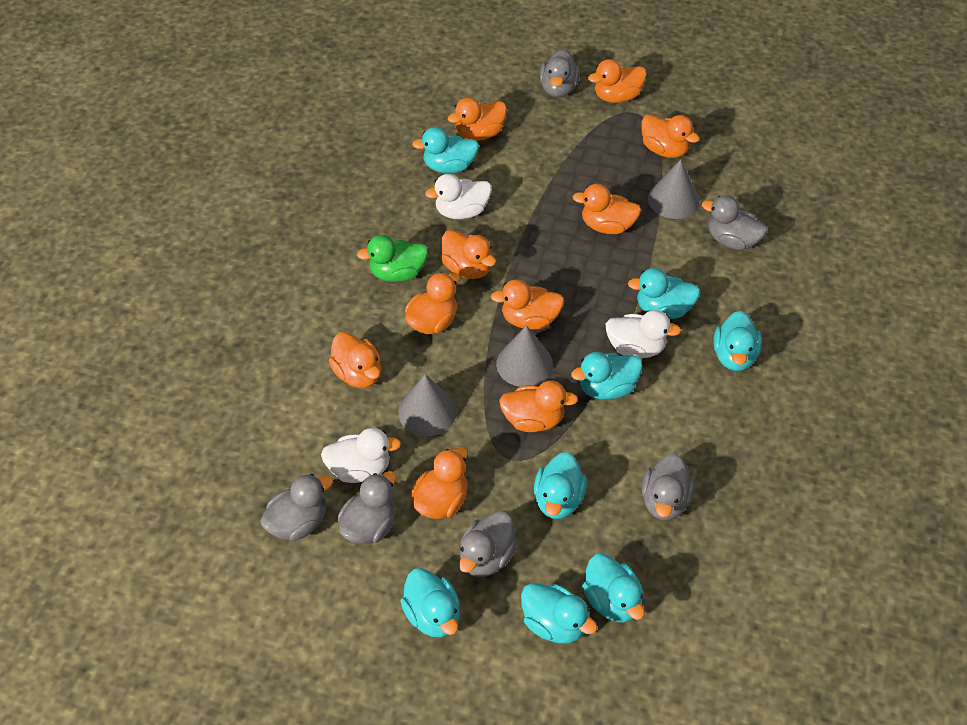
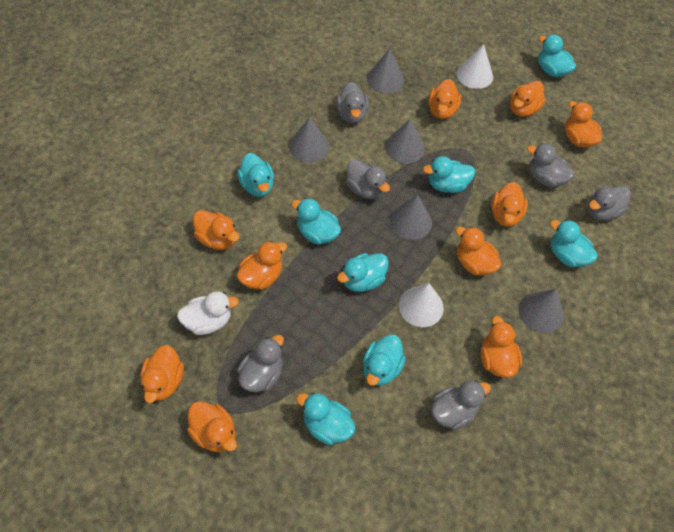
green duck: 1 -> 0
grey cone: 3 -> 5
white cone: 0 -> 2
white duck: 3 -> 1

